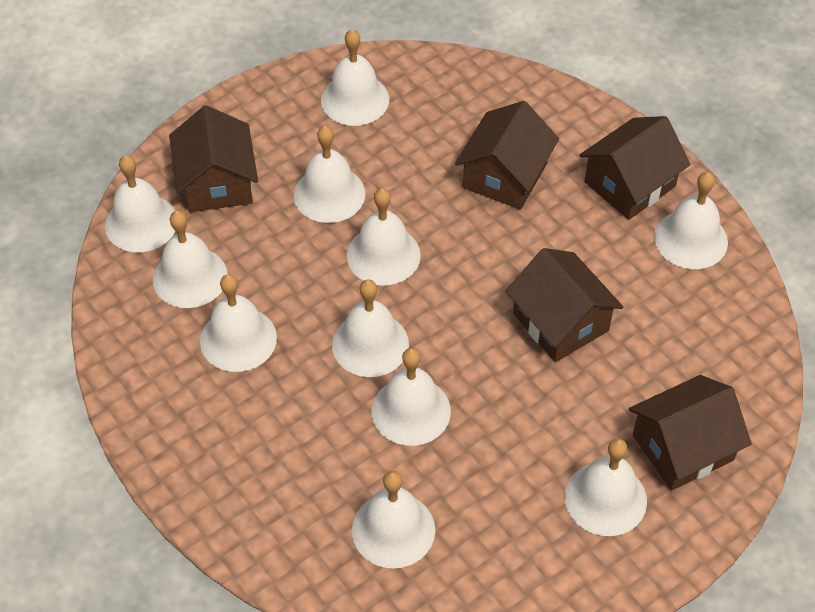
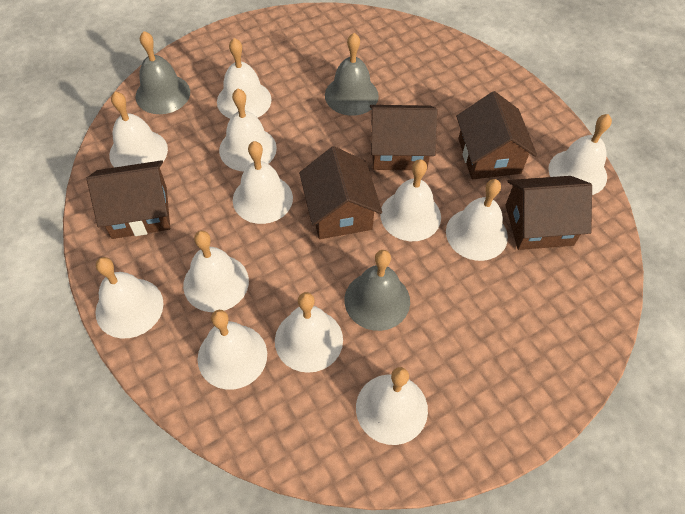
grey bell: 0 -> 3
white bell: 11 -> 12

